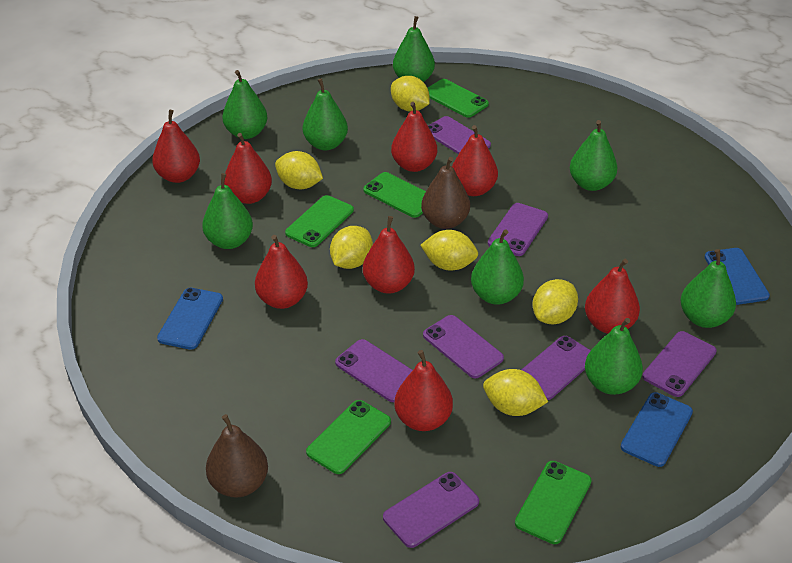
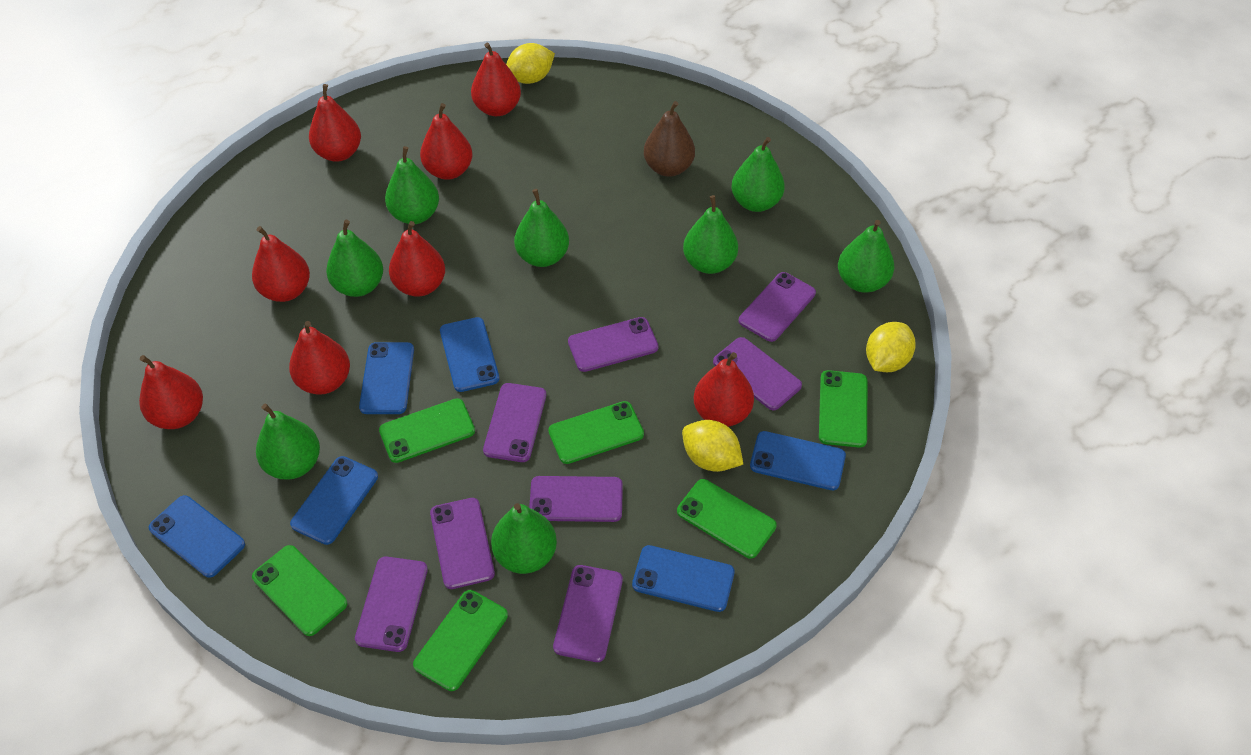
blue phone: 3 -> 6
brown pear: 2 -> 1
green phone: 5 -> 6
purple phone: 7 -> 8
yellow lemon: 6 -> 3

